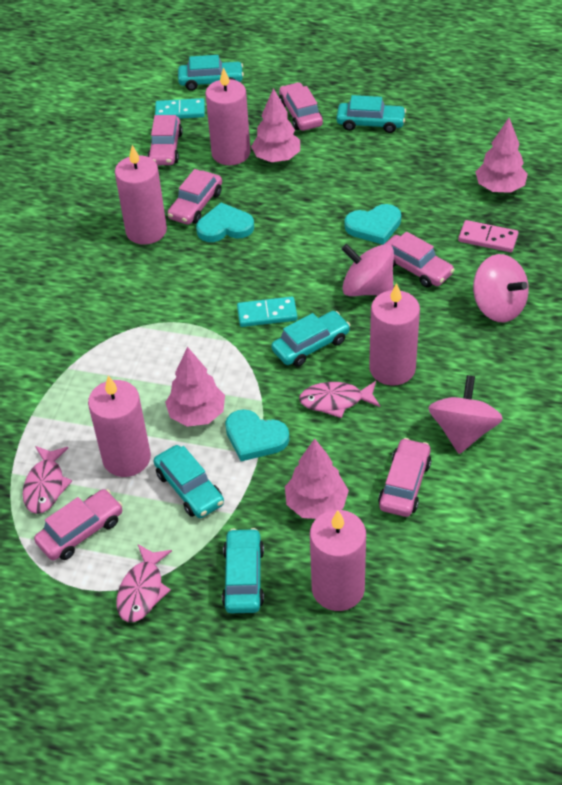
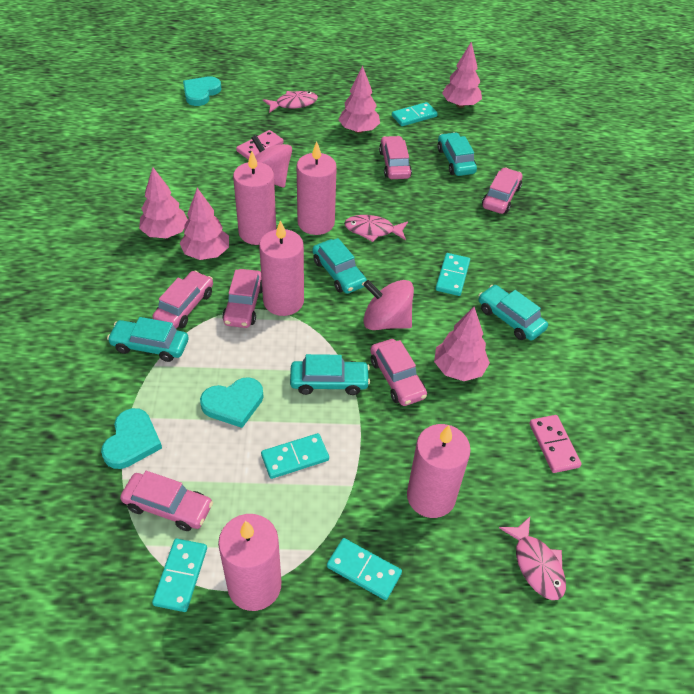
pink domino: 1 -> 2
pink spinning top: 3 -> 2
pink tree: 4 -> 5
turquoise domino: 2 -> 5

